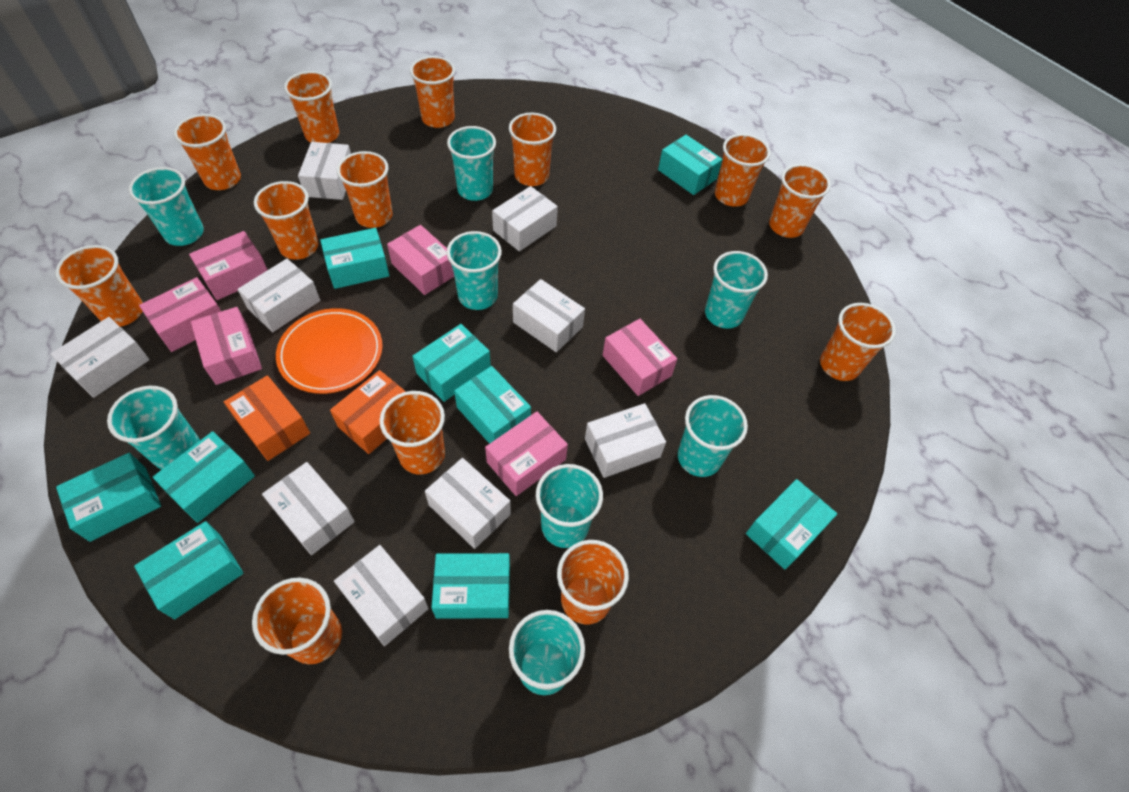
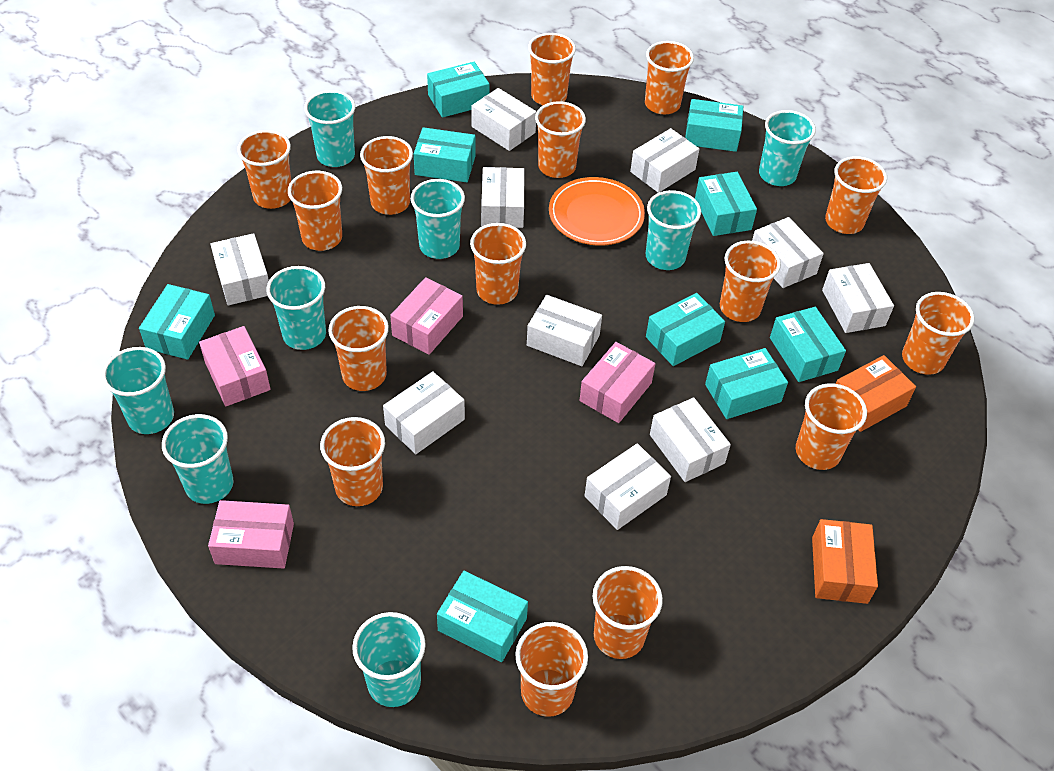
orange cup: 13 -> 15
pink box: 6 -> 4
white box: 9 -> 10

